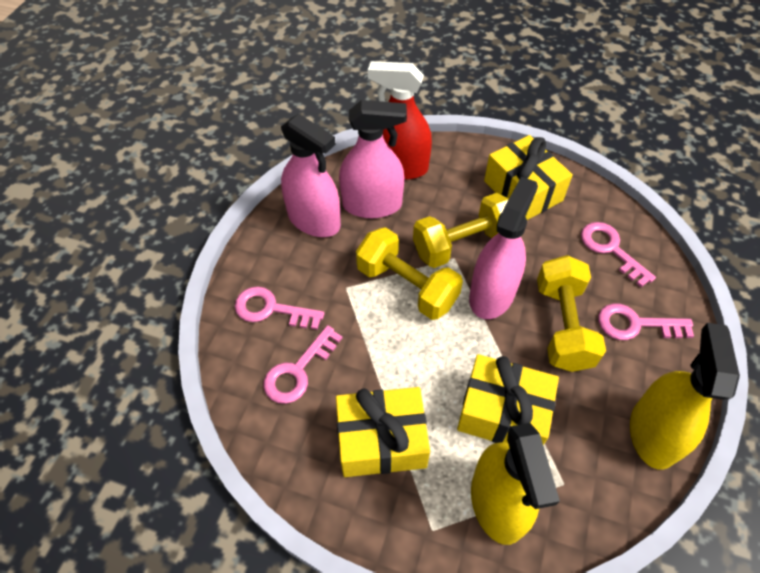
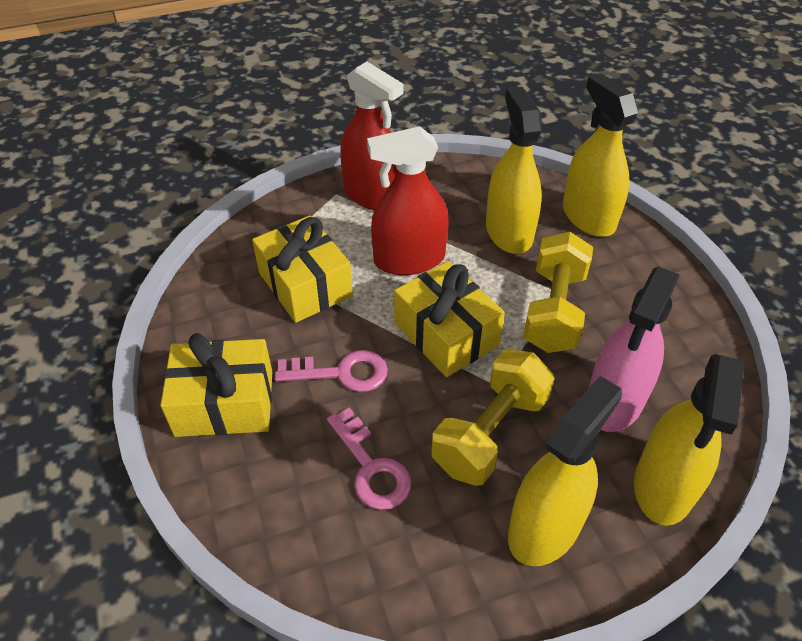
pink key: 4 -> 2
pink spray bottle: 3 -> 1
red spray bottle: 1 -> 2
yellow dumbbell: 3 -> 2
yellow spray bottle: 2 -> 4

